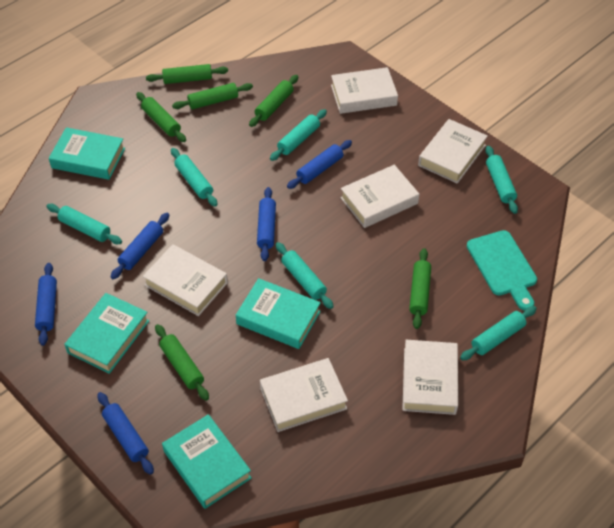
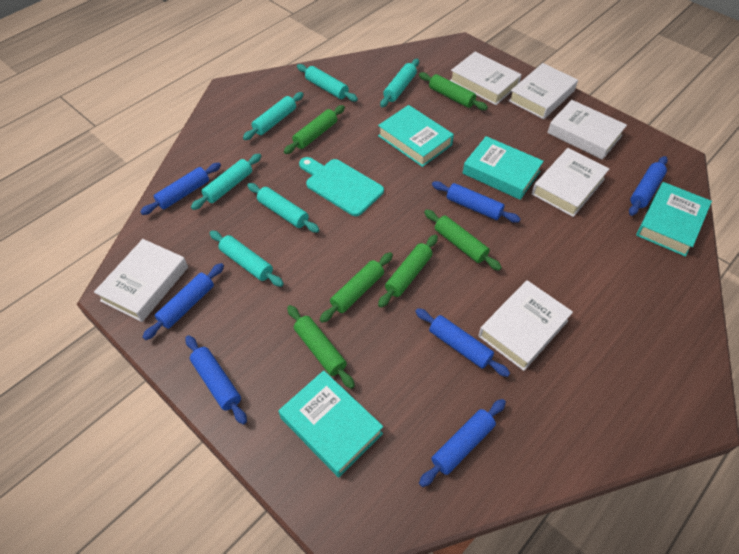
blue rolling pin: 5 -> 7

